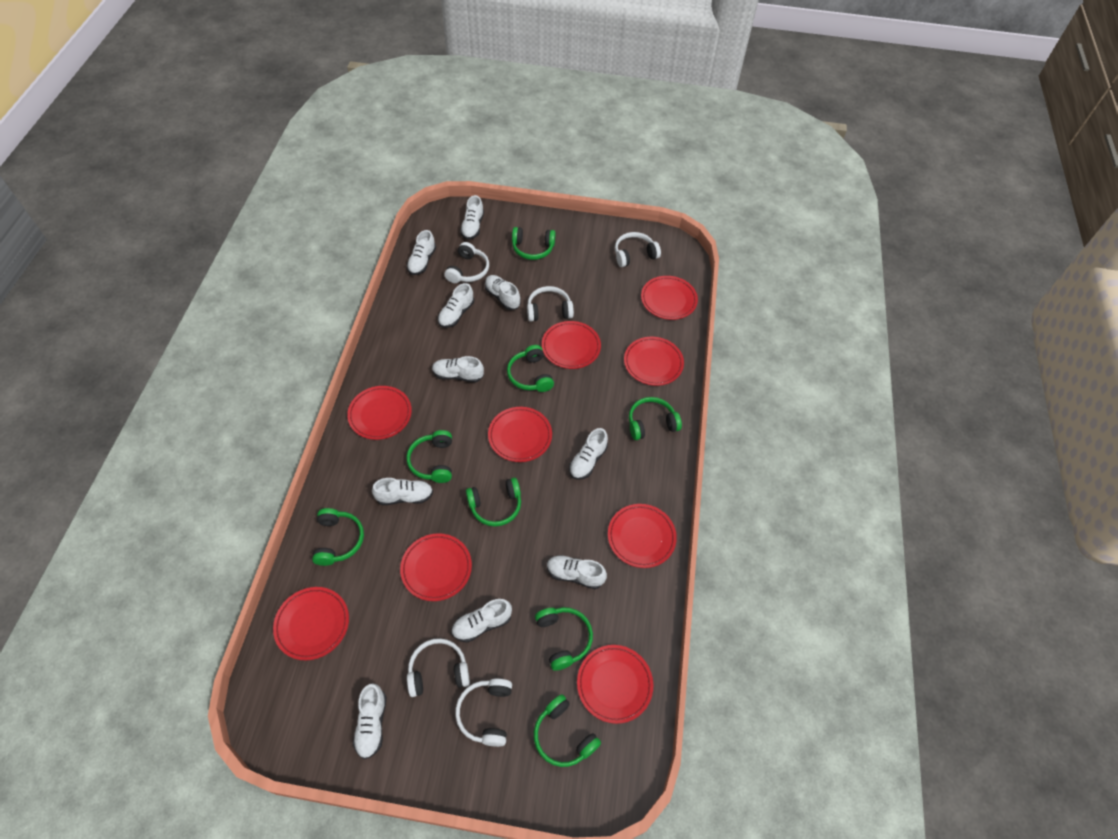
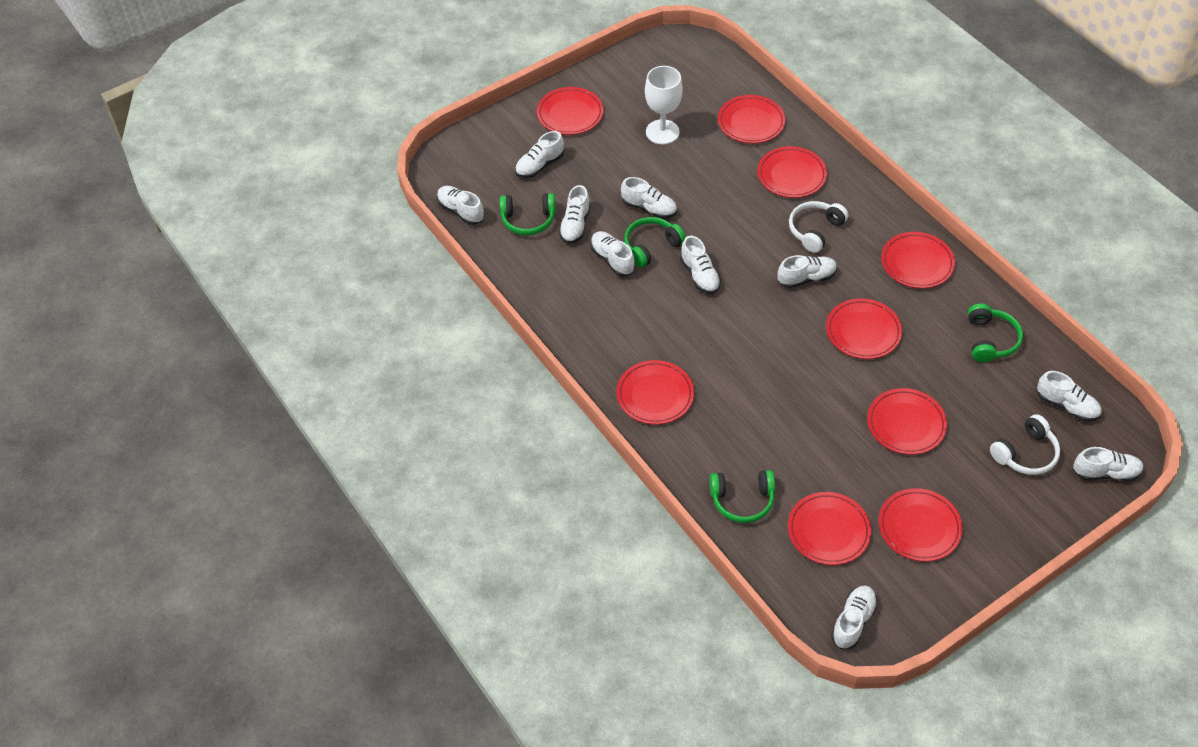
green headphones: 8 -> 4
white goblet: 0 -> 1
white headphones: 5 -> 2

